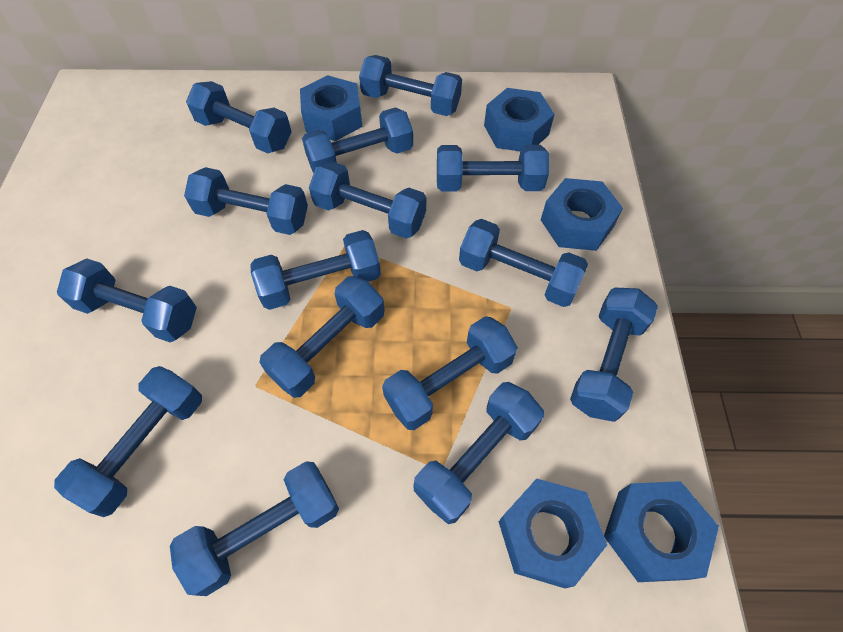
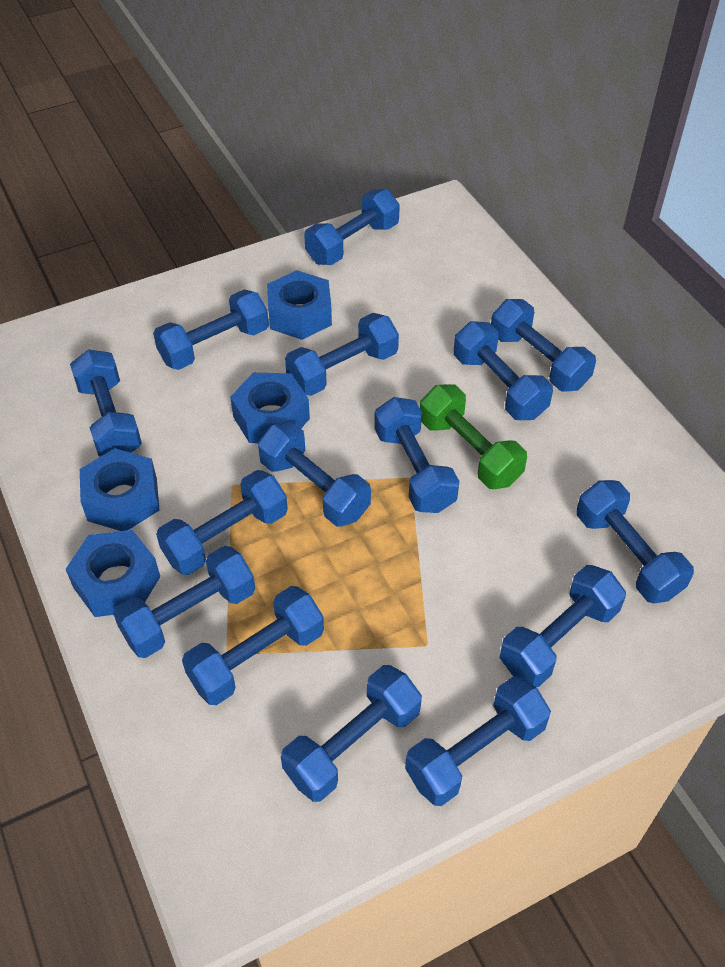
blue nut: 5 -> 4
green dumbbell: 0 -> 1

